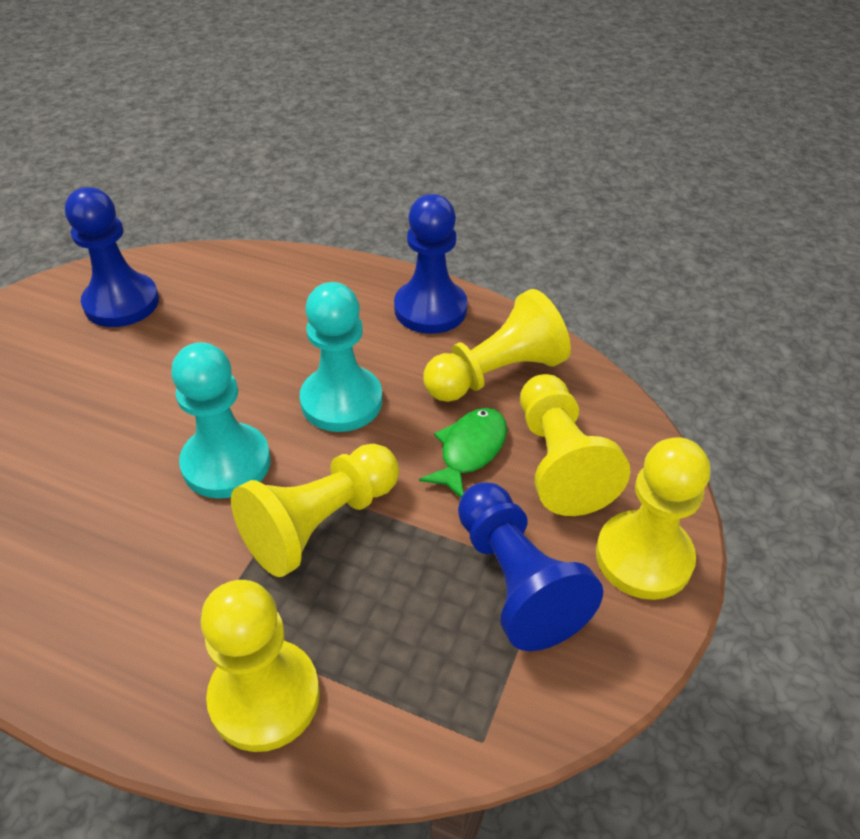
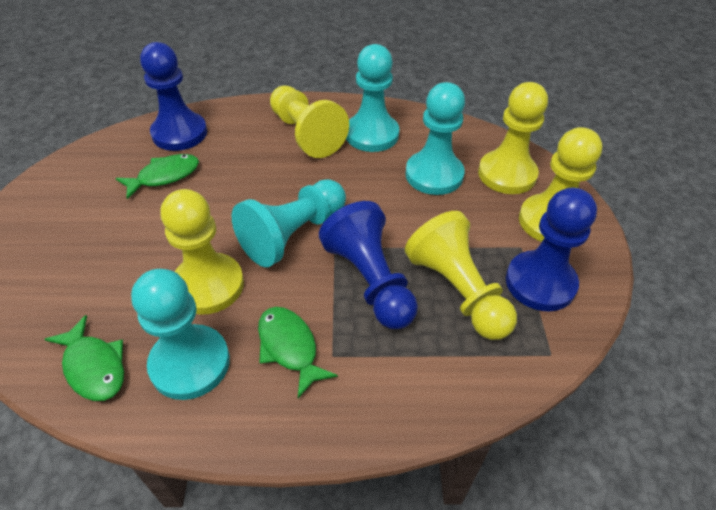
green fish: 1 -> 3
turquoise pawn: 2 -> 4

